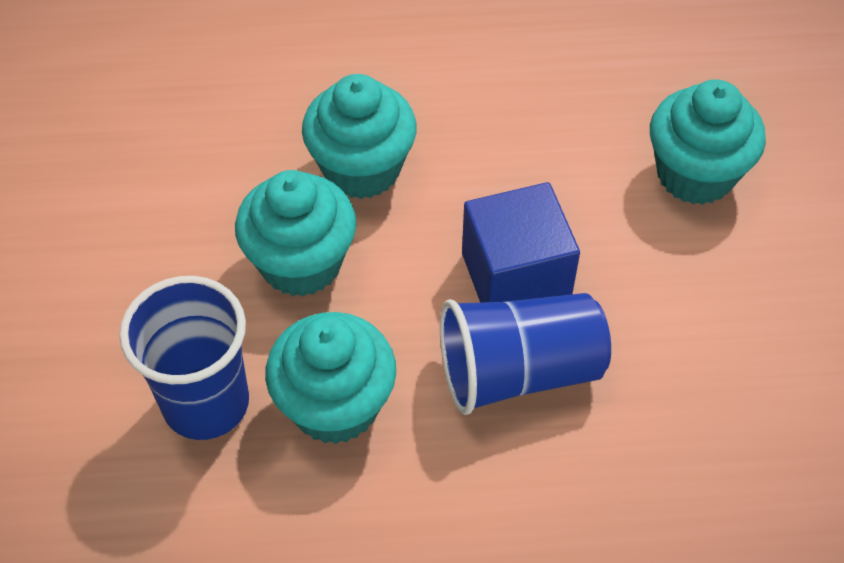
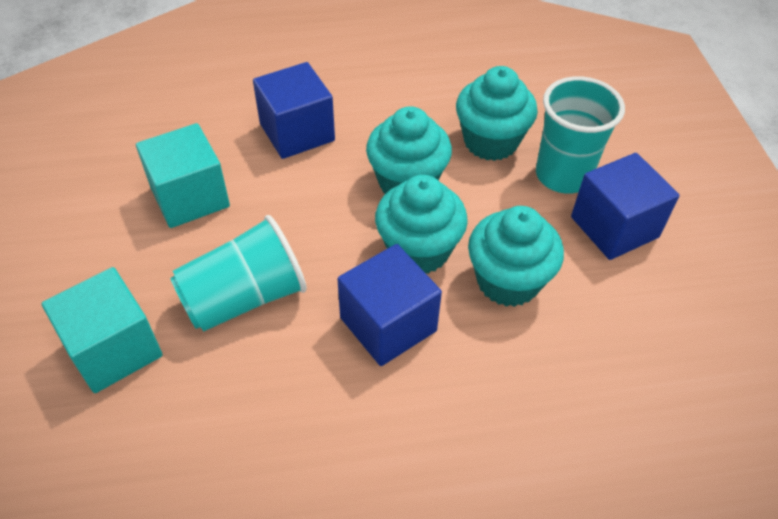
blue cube: 1 -> 3
blue cup: 2 -> 0
turquoise cube: 0 -> 2
turquoise cup: 0 -> 2

